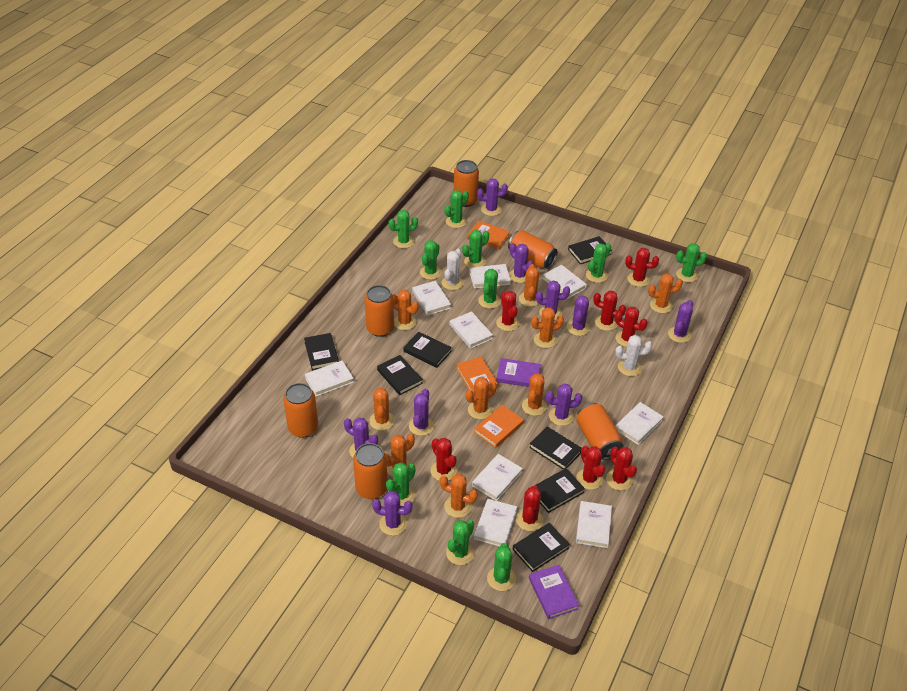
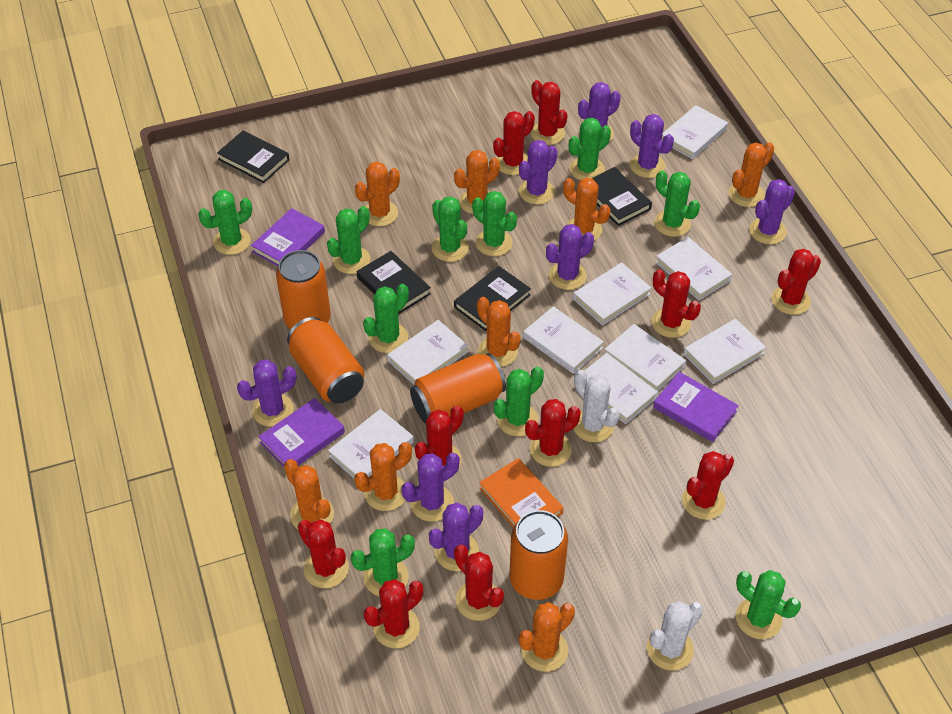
black book: 7 -> 4
orange book: 3 -> 1
orange cactus: 9 -> 8
orange can: 6 -> 4
purple book: 2 -> 3
purple cactus: 9 -> 8
red cactus: 8 -> 10

